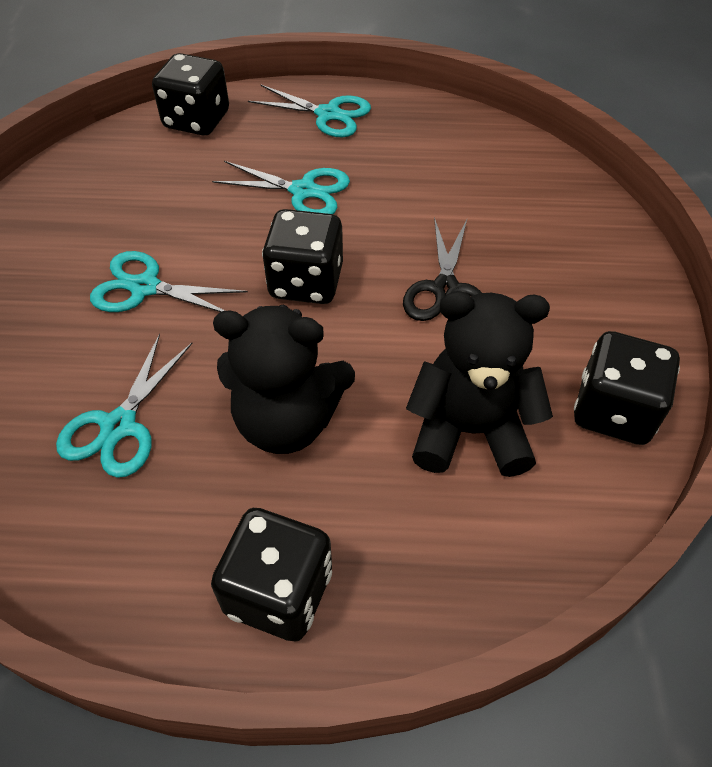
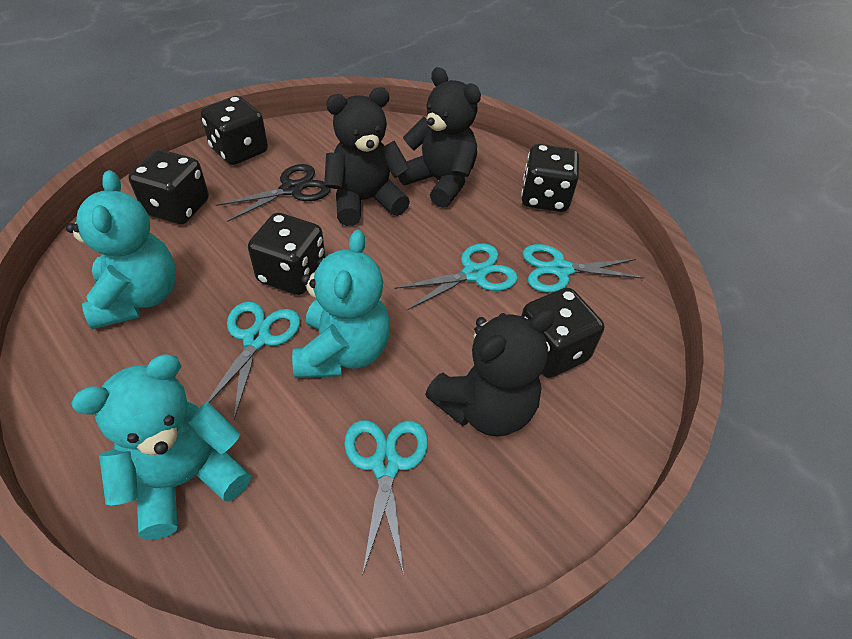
black dice: 4 -> 5
black teddy bear: 2 -> 3
turquoise teddy bear: 0 -> 3

